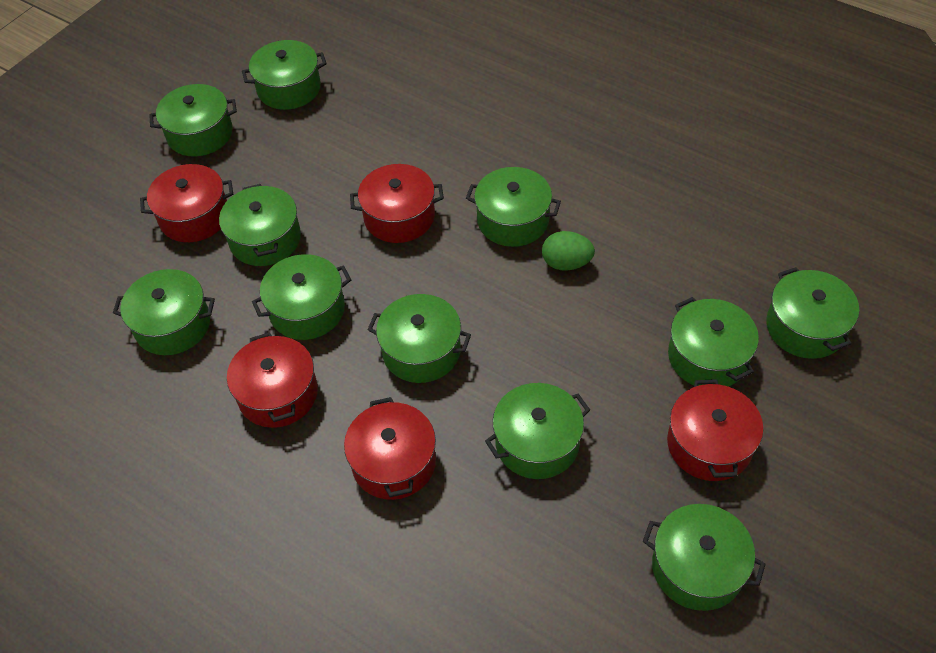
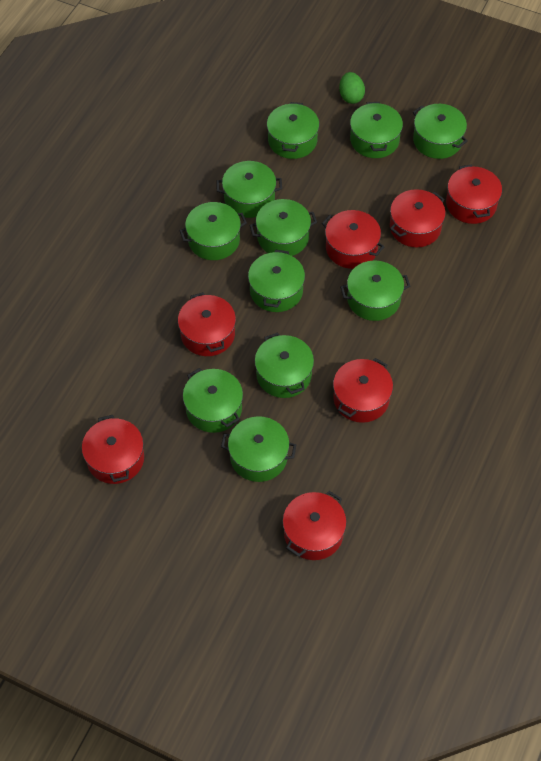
red pot: 5 -> 7

